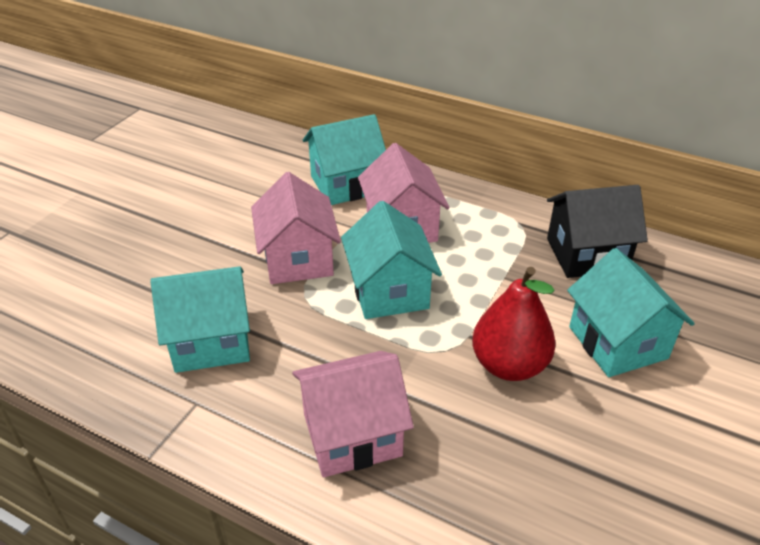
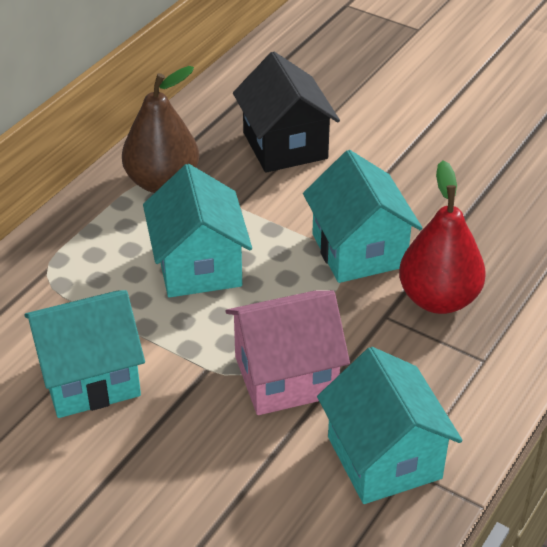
brown pear: 0 -> 1
pink house: 3 -> 1

